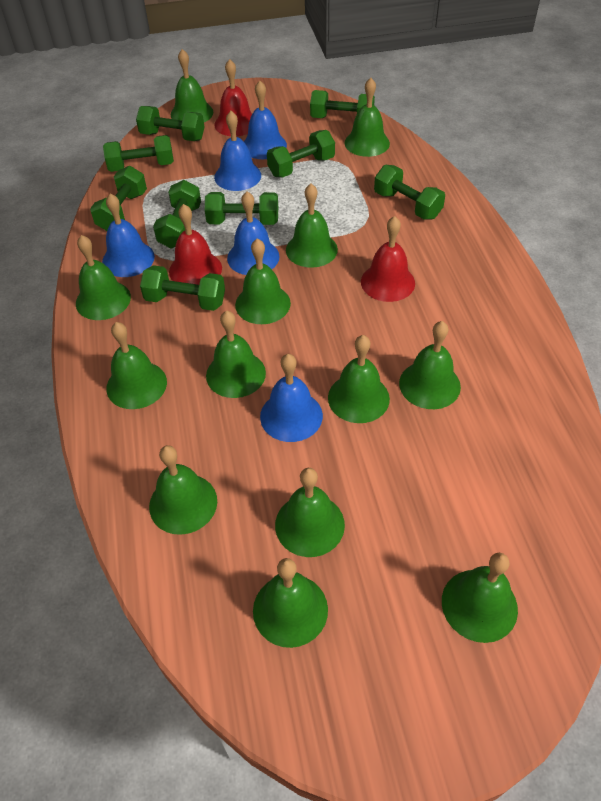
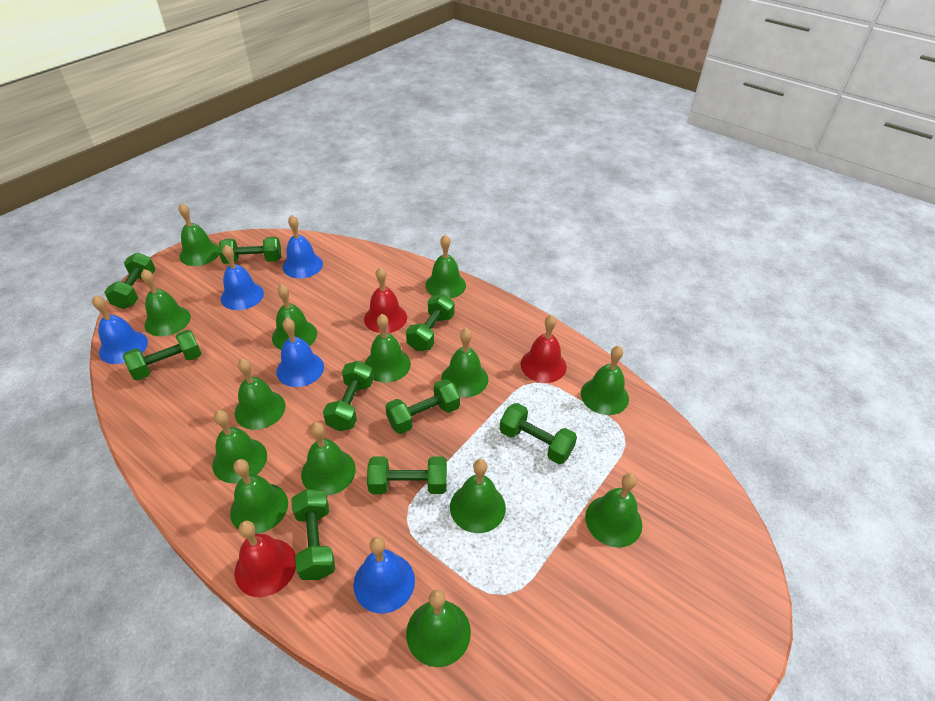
green bell: 13 -> 14

